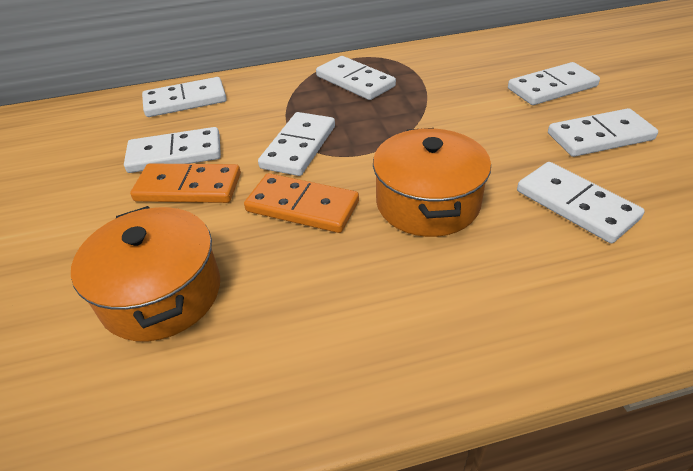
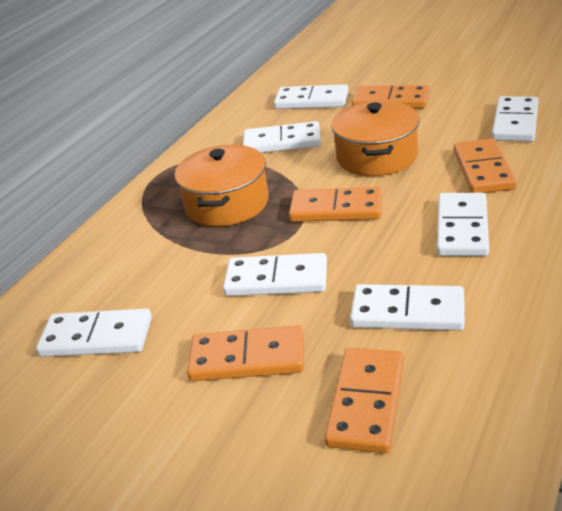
orange domino: 2 -> 5

